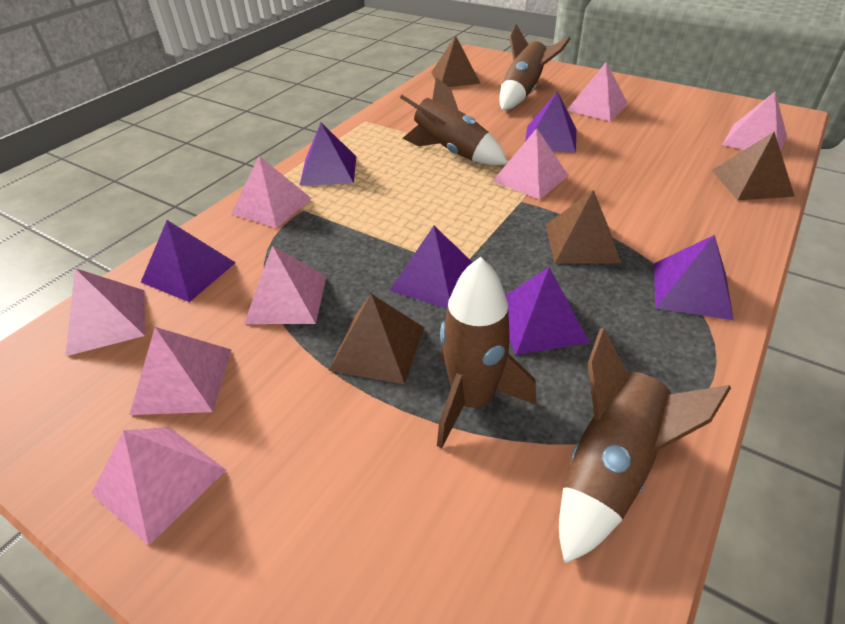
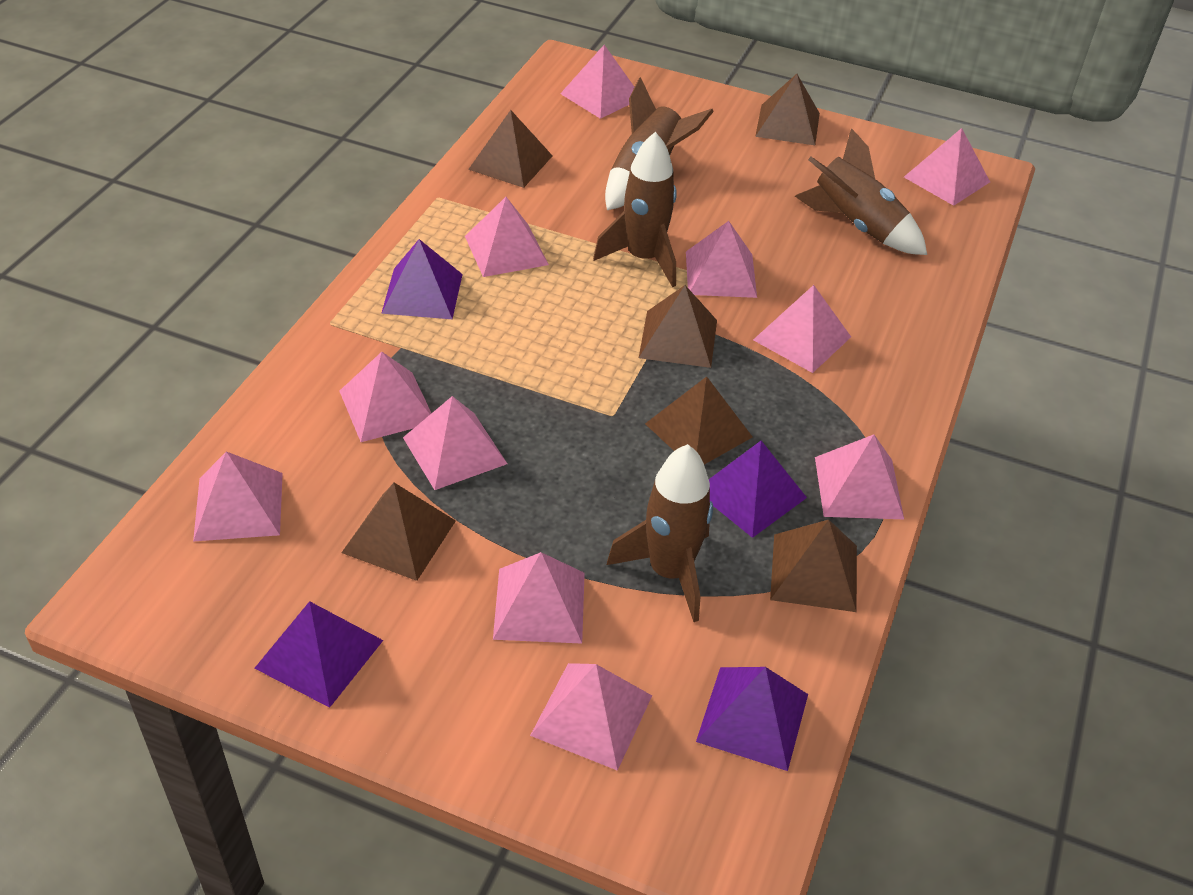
brown pyramid: 4 -> 6
pink pyramid: 8 -> 11
purple pyramid: 6 -> 4

